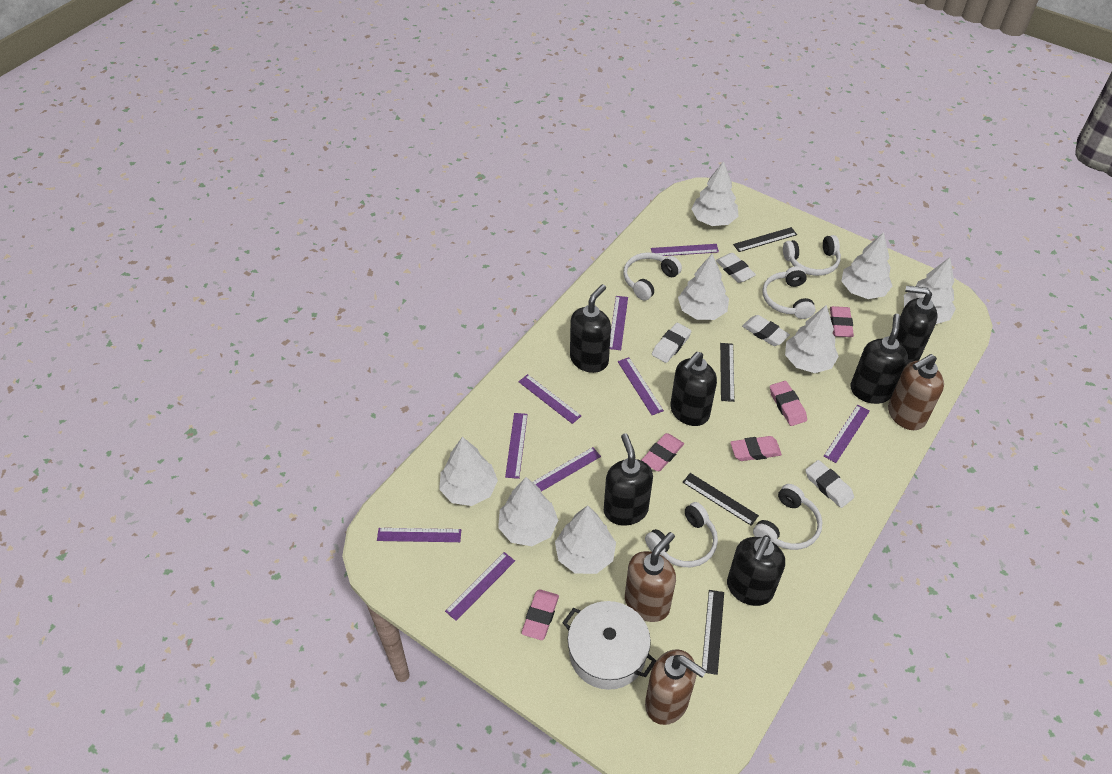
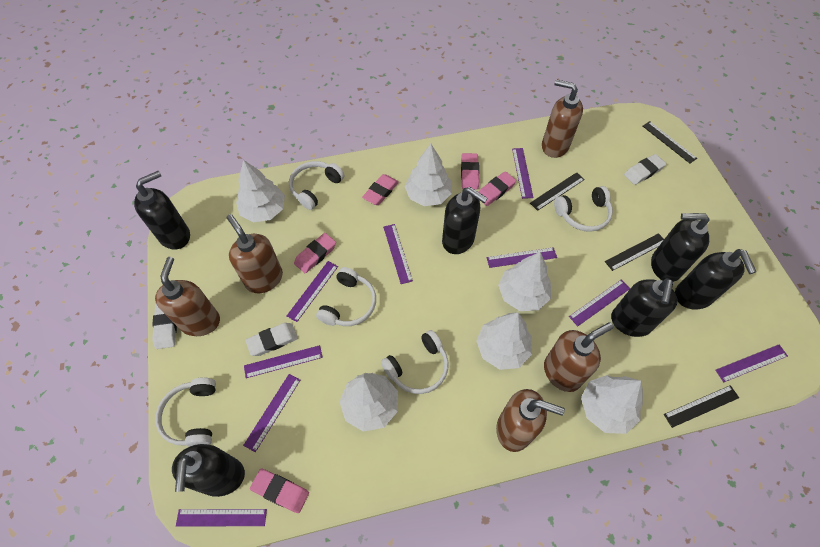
brown soap dispenser: 3 -> 5
white eraser: 4 -> 3
white pot: 1 -> 0
white tree: 8 -> 6

